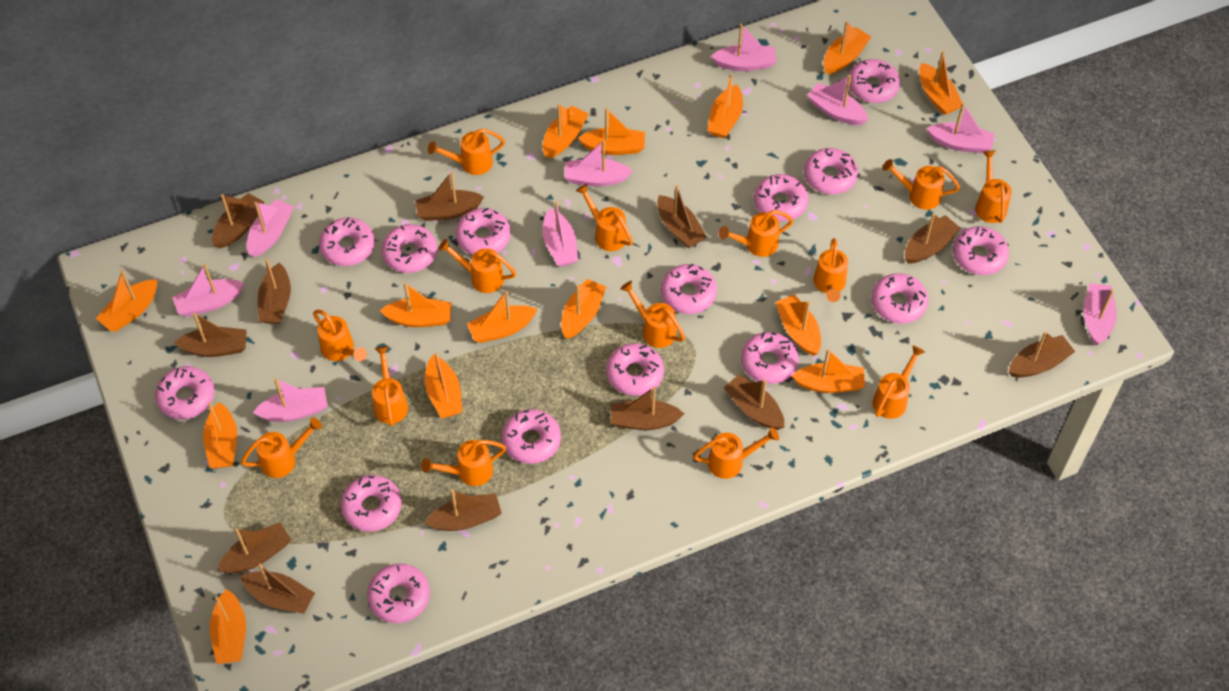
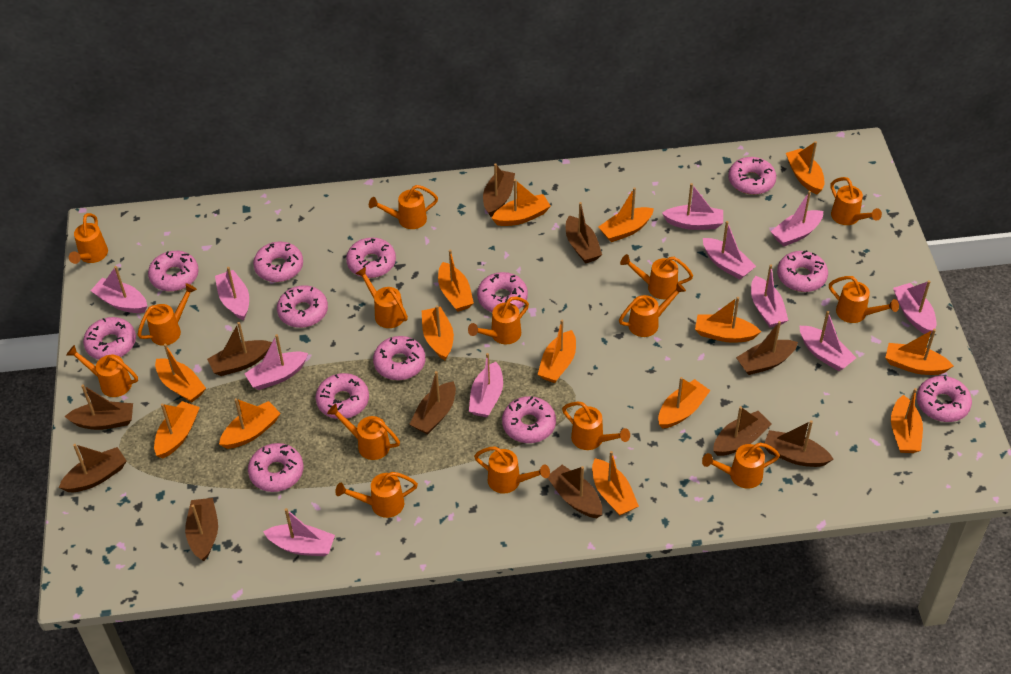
brown boat: 12 -> 11
orange watering can: 14 -> 15
pink boat: 9 -> 11
pink donut: 15 -> 13

